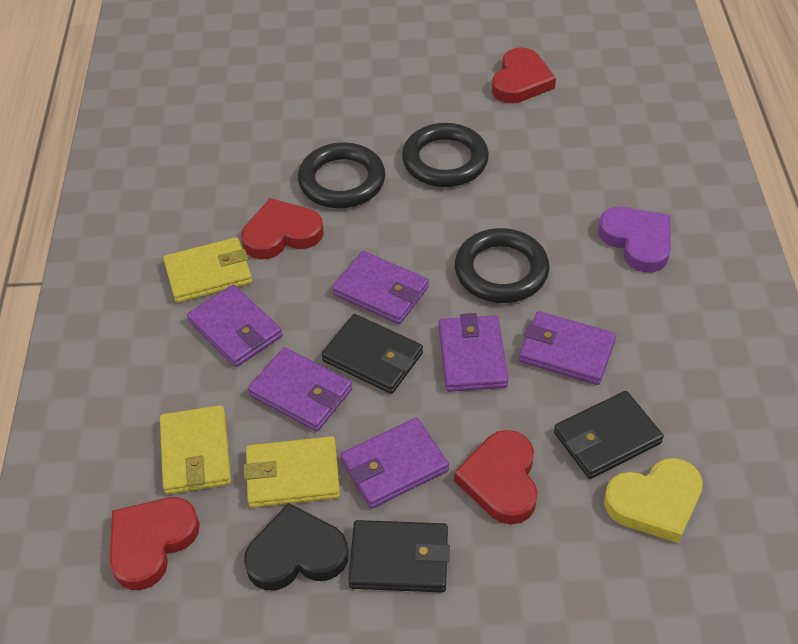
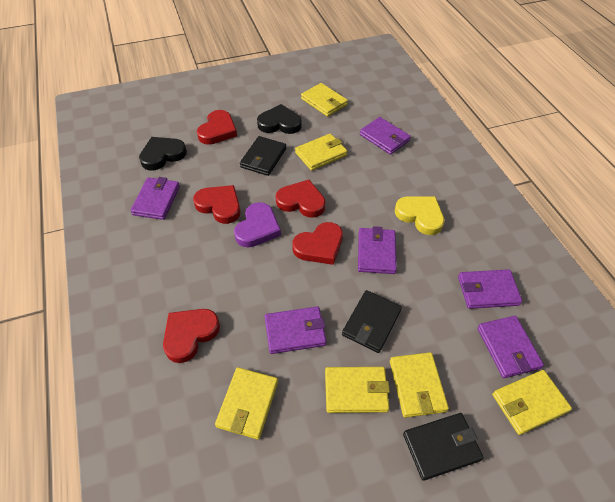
black heart: 1 -> 2
black ring: 3 -> 0
red heart: 4 -> 5
yellow wallet: 3 -> 6

